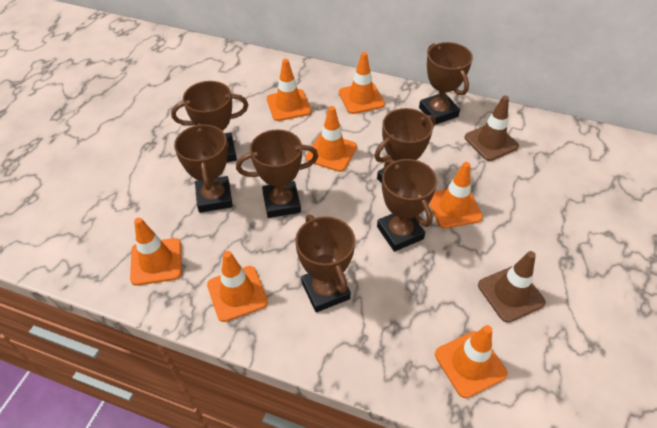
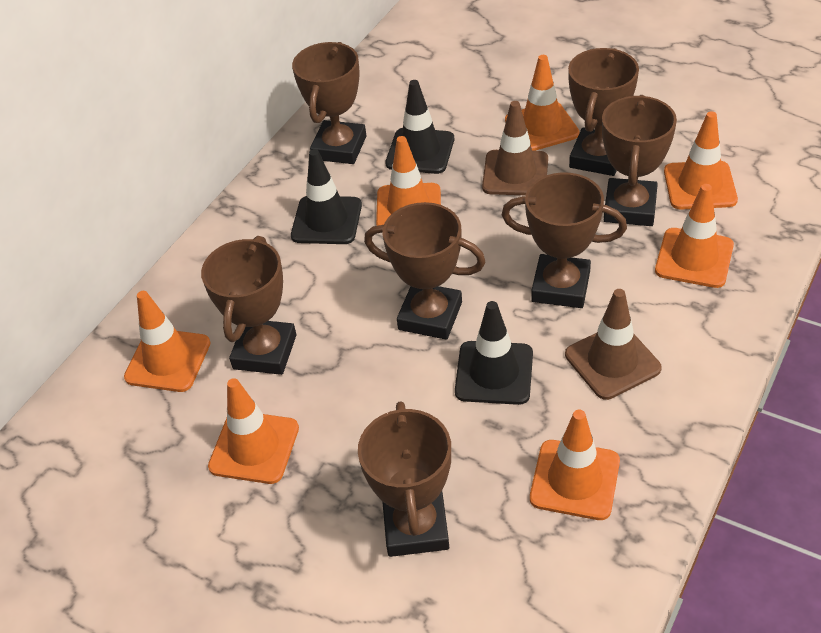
black traffic cone: 0 -> 3

